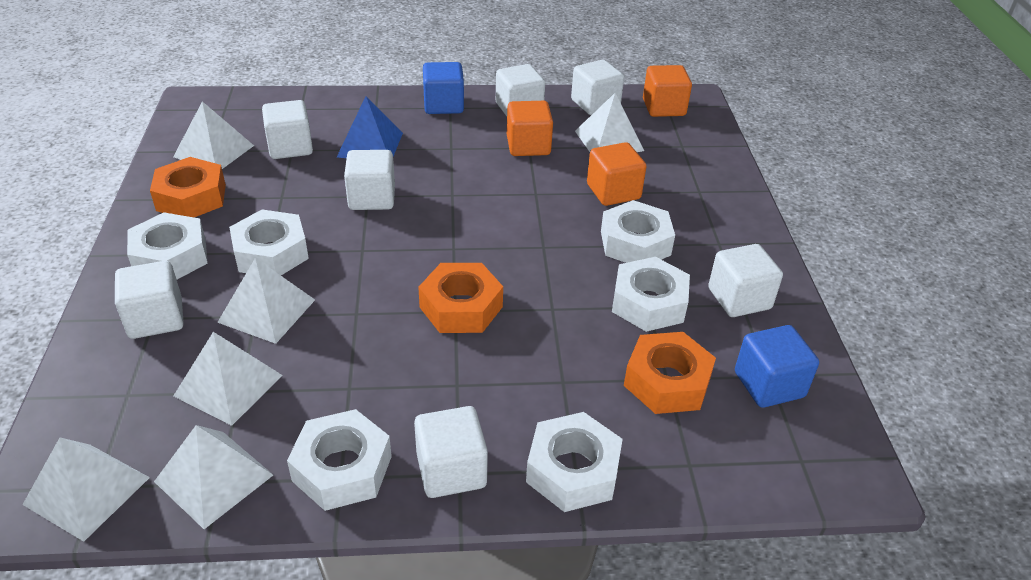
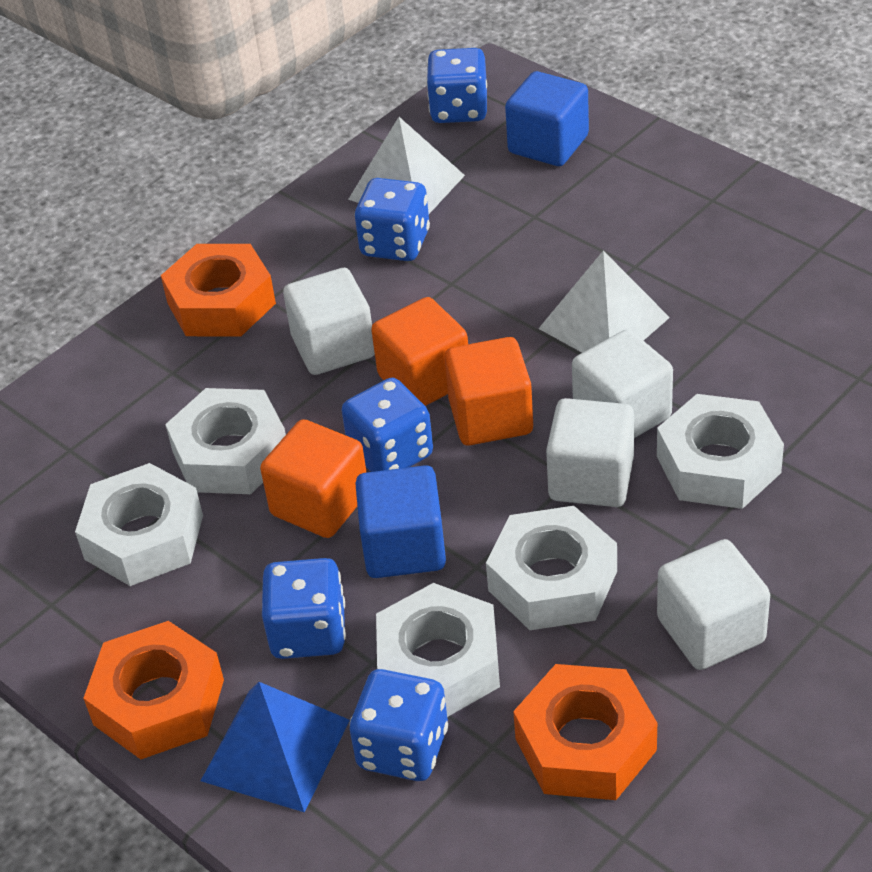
blue dice: 0 -> 5
white cube: 7 -> 4
white nut: 6 -> 5
white pyramid: 6 -> 2

